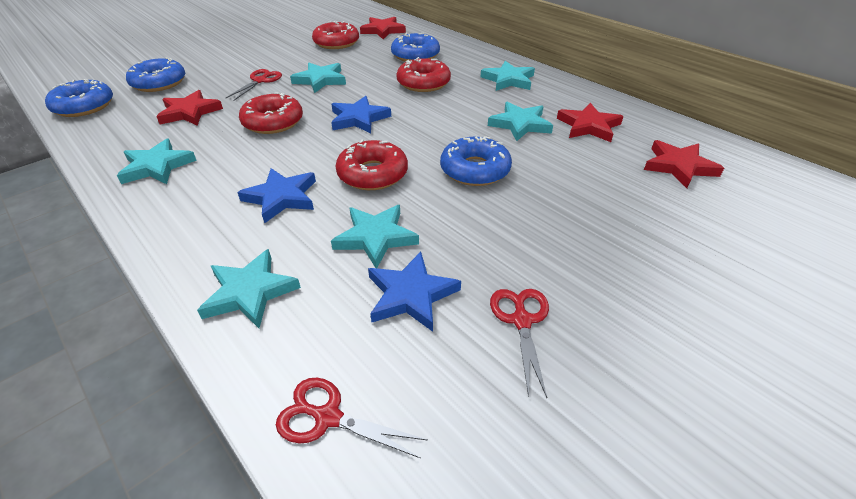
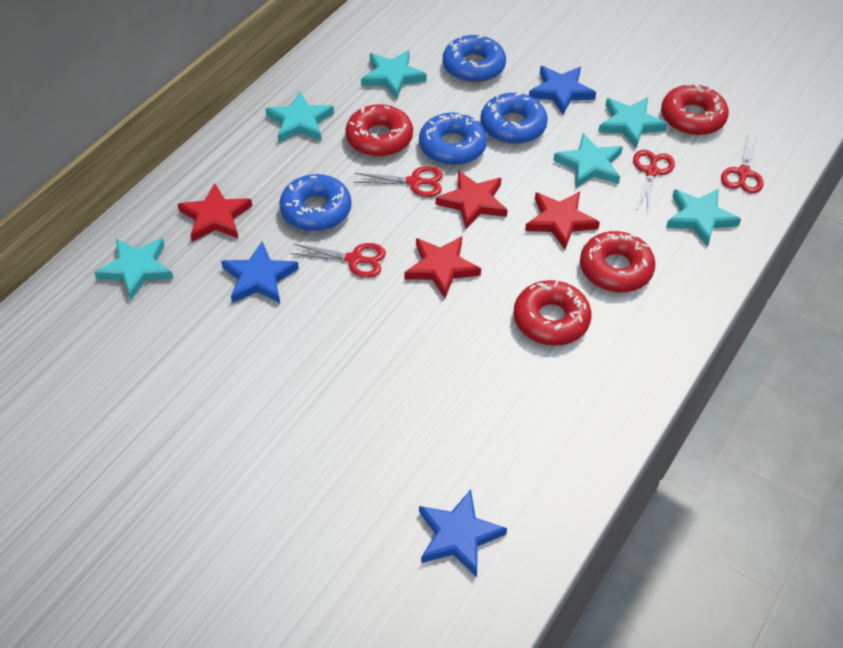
red scissors: 3 -> 4

